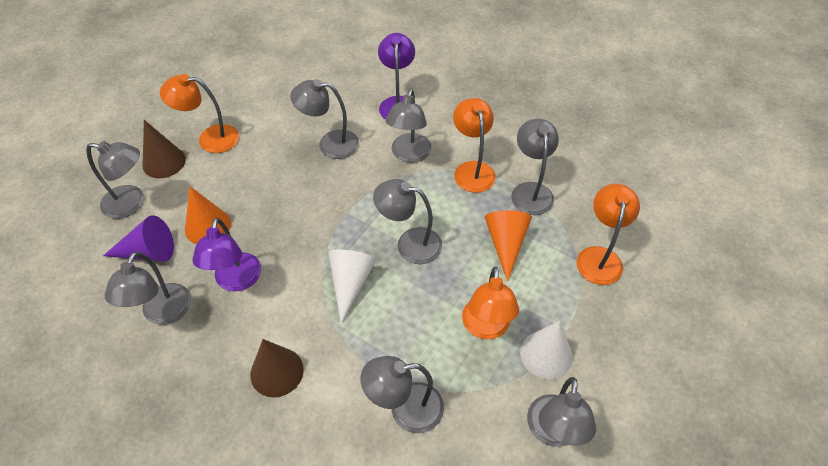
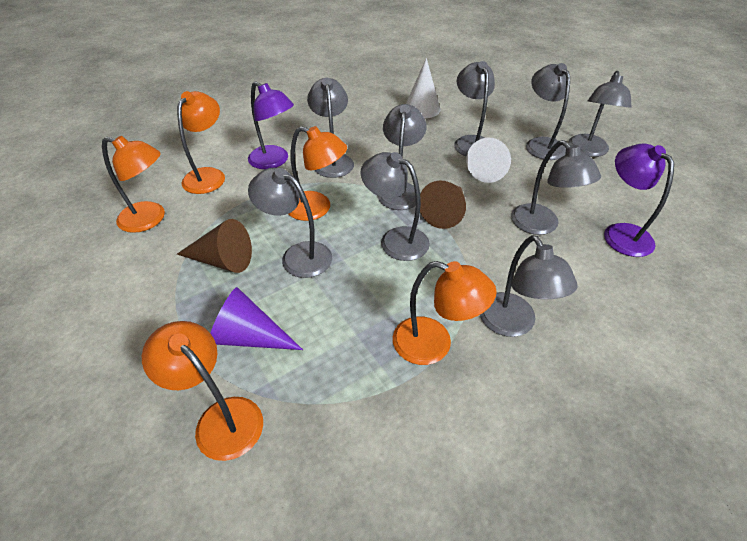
grey lamp: 8 -> 9
orange cone: 2 -> 0
orange lamp: 4 -> 5

